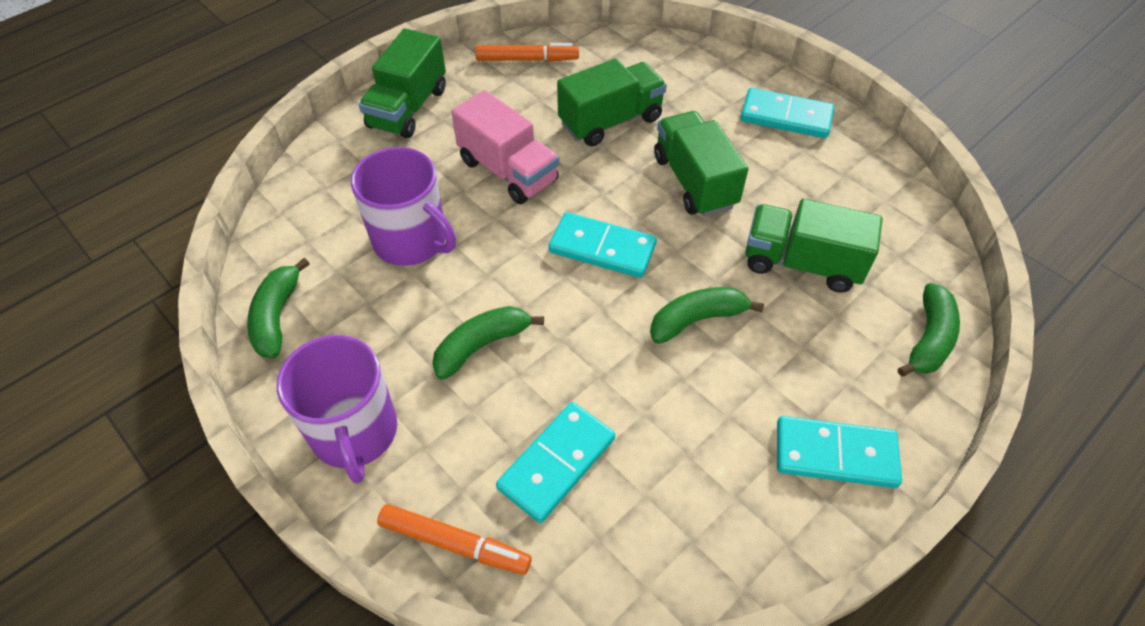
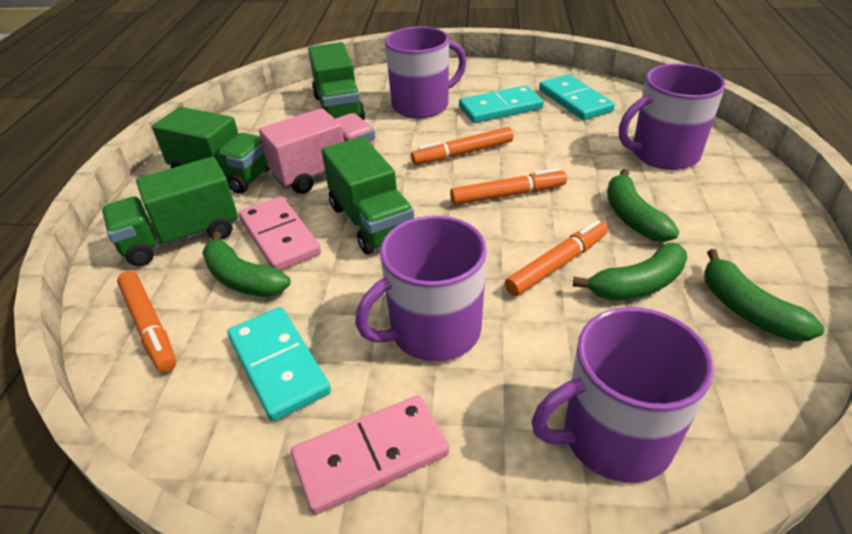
orange marker: 2 -> 4
pink domino: 0 -> 2
purple mug: 2 -> 4
turquoise domino: 4 -> 3

